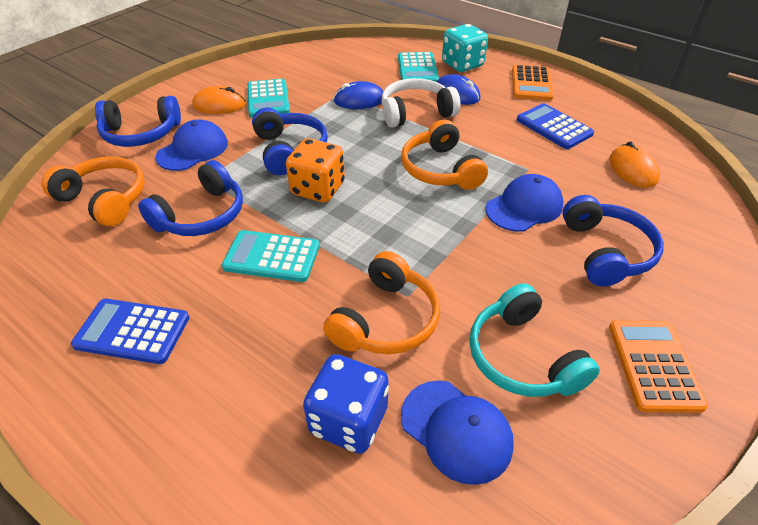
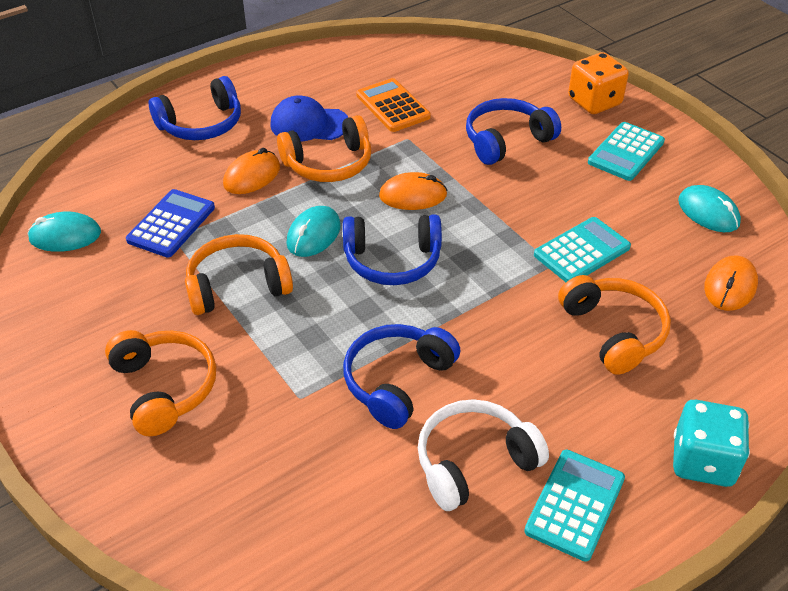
blue calculator: 2 -> 1
blue cap: 3 -> 1
blue dice: 1 -> 0
blue mouse: 2 -> 0
orange calculator: 2 -> 1
orange headphones: 3 -> 4
orange mouse: 2 -> 3
turquoise headphones: 1 -> 0
turquoise mouse: 0 -> 3

